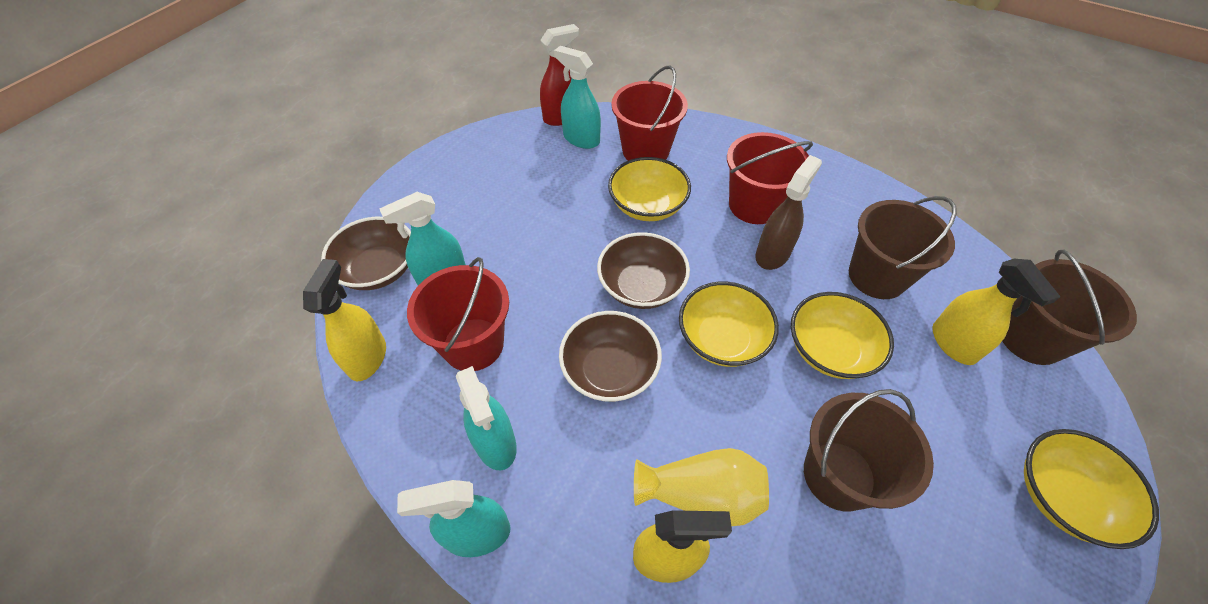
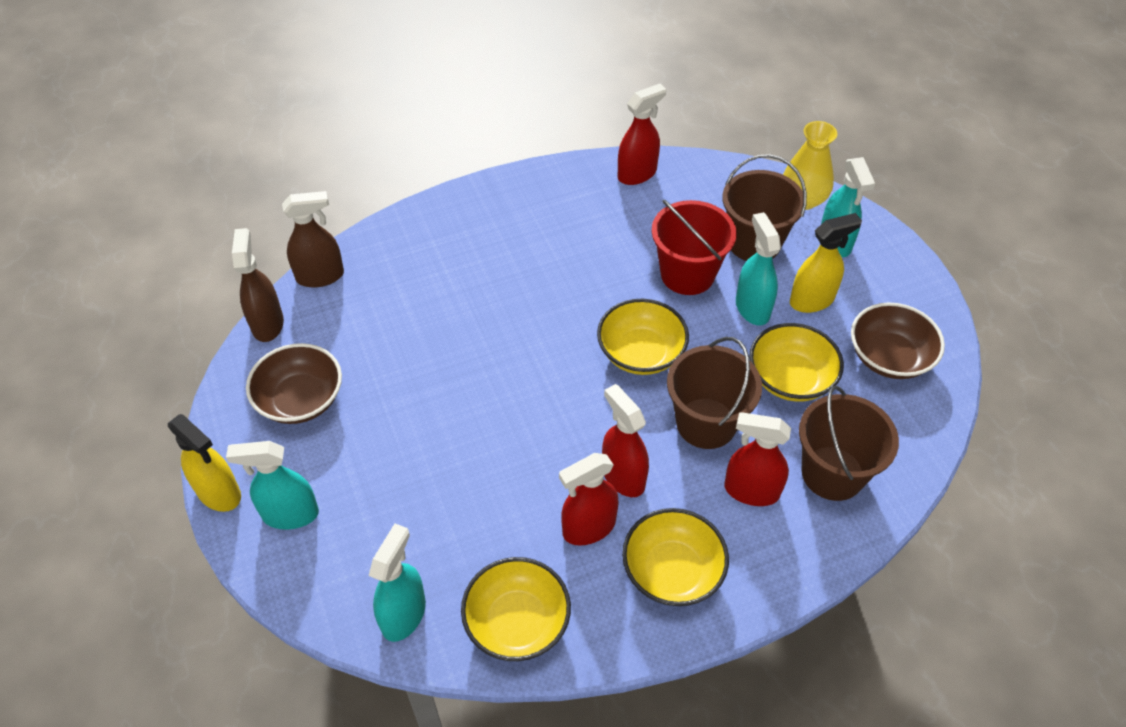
brown bowl: 3 -> 2
brown spray bottle: 1 -> 2
red bucket: 3 -> 1
red spray bottle: 1 -> 4
yellow spray bottle: 3 -> 2

